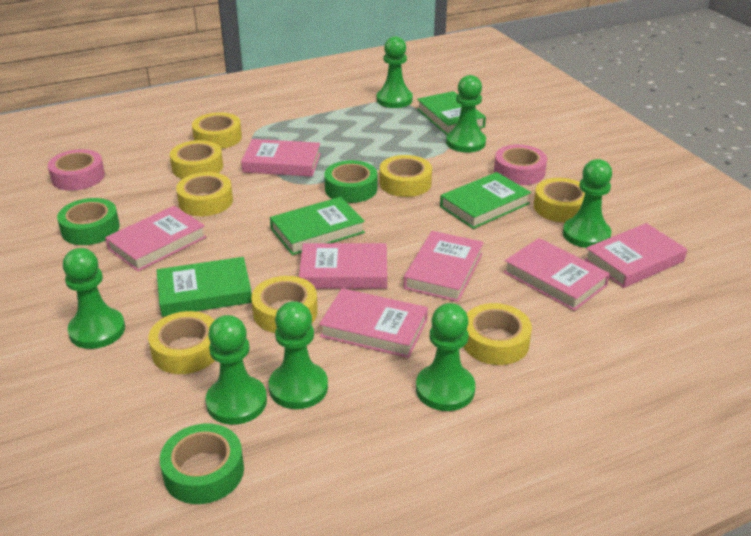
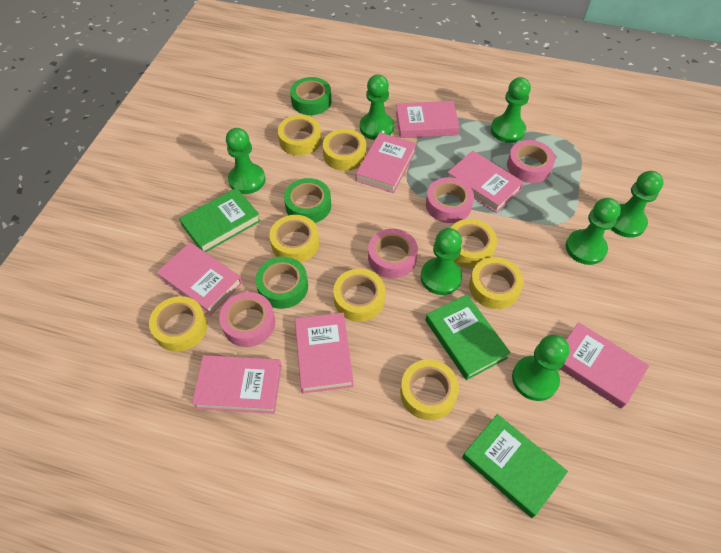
green book: 4 -> 3
pink tape: 2 -> 4

